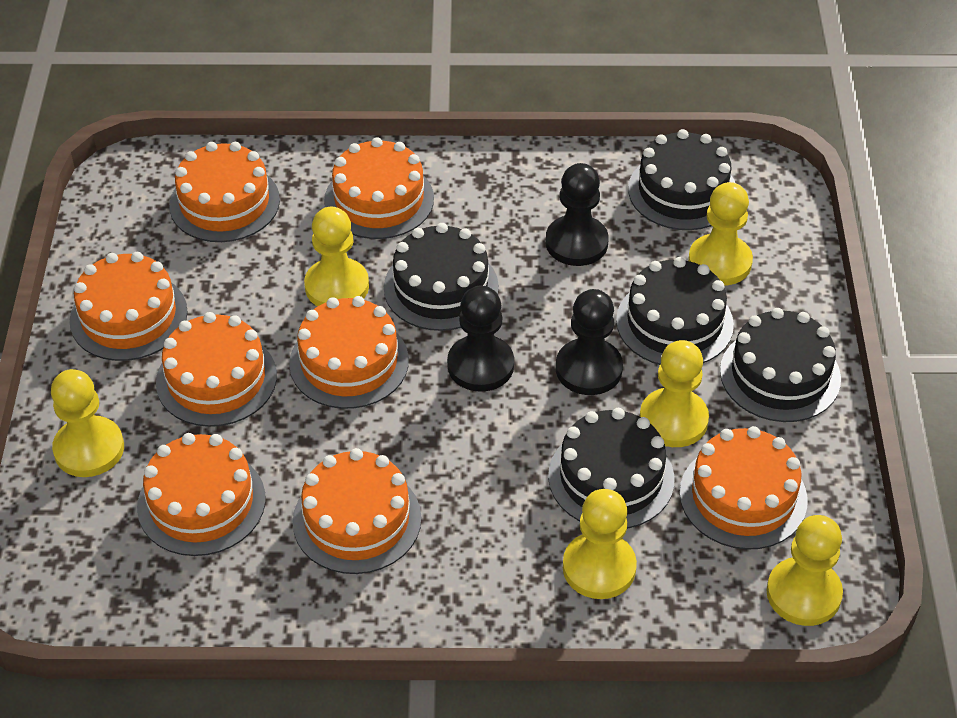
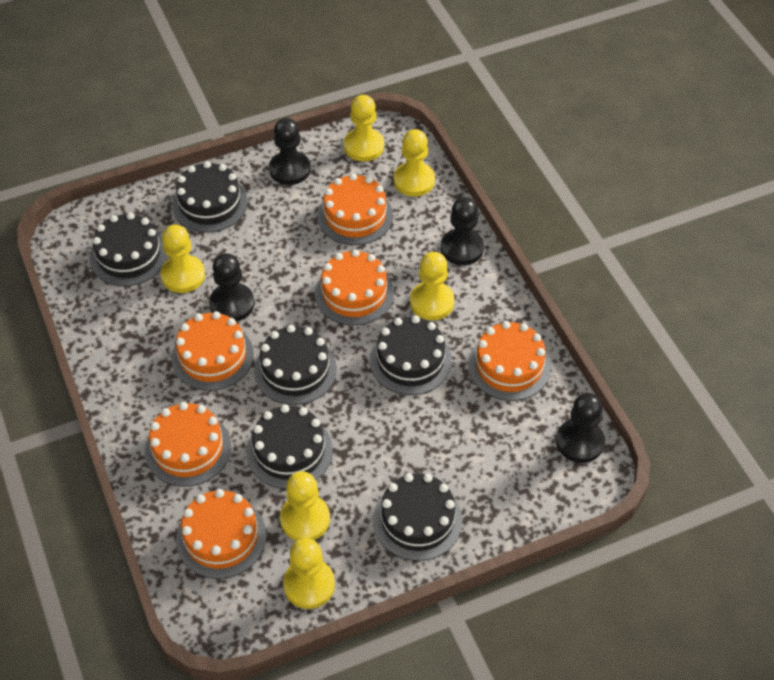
black cake: 5 -> 6
black pawn: 3 -> 4
orange cake: 8 -> 6

